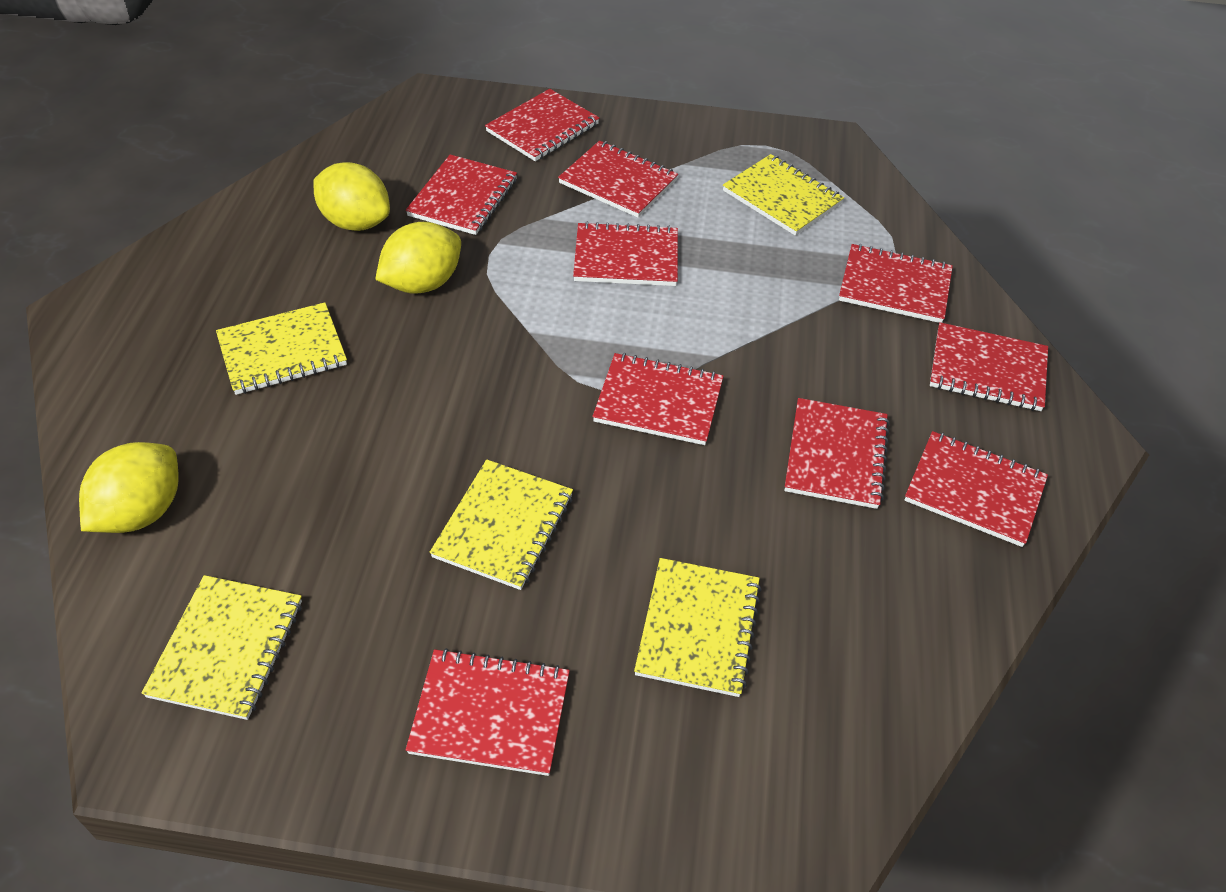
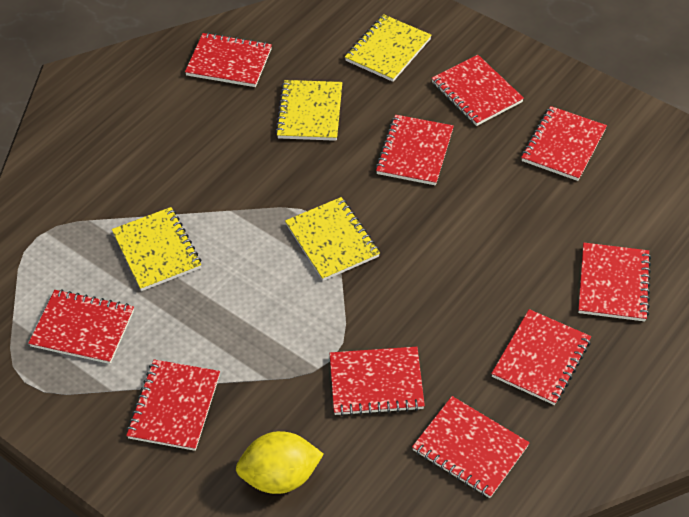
yellow lemon: 3 -> 1
yellow notebook: 5 -> 4

